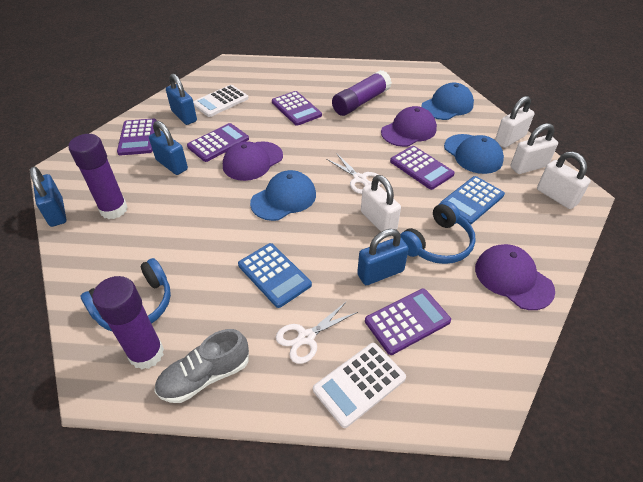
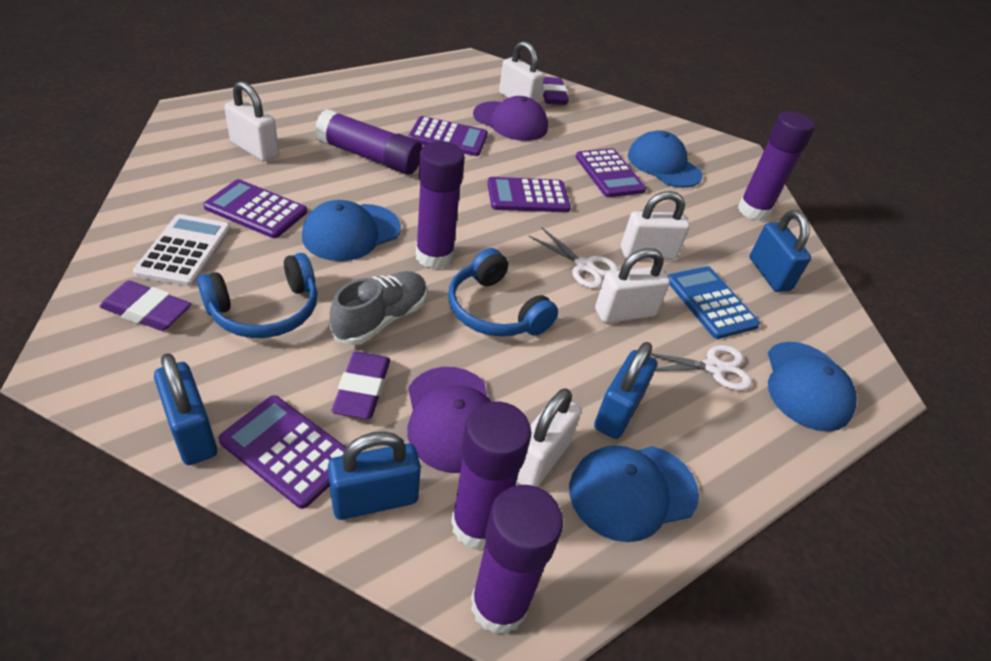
blue calculator: 2 -> 1
blue cap: 3 -> 4
purple cap: 3 -> 2
purple eraser: 0 -> 3
purple glue stick: 3 -> 5
white calculator: 2 -> 1
white padlock: 4 -> 5

